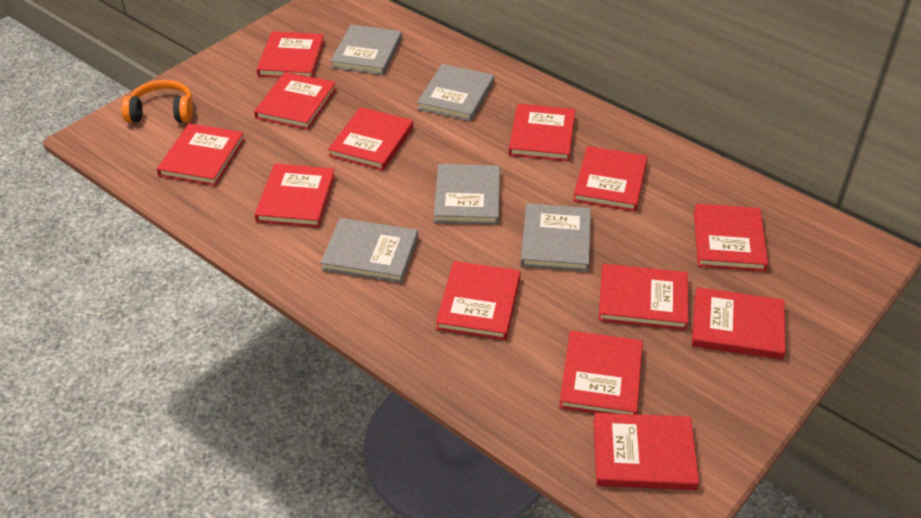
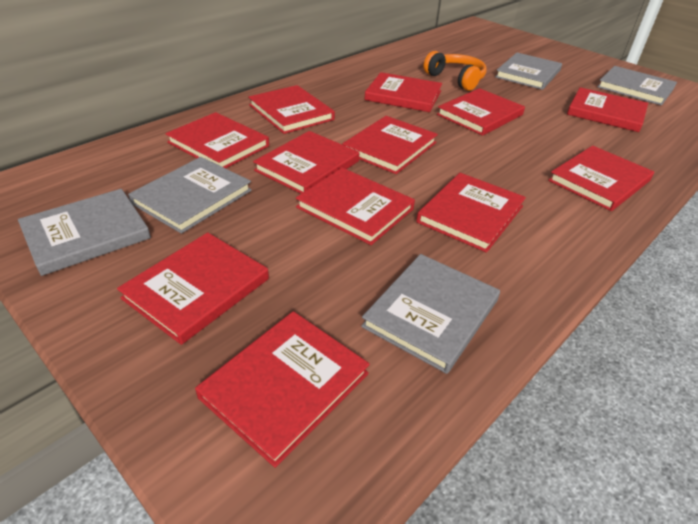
red book: 13 -> 12

